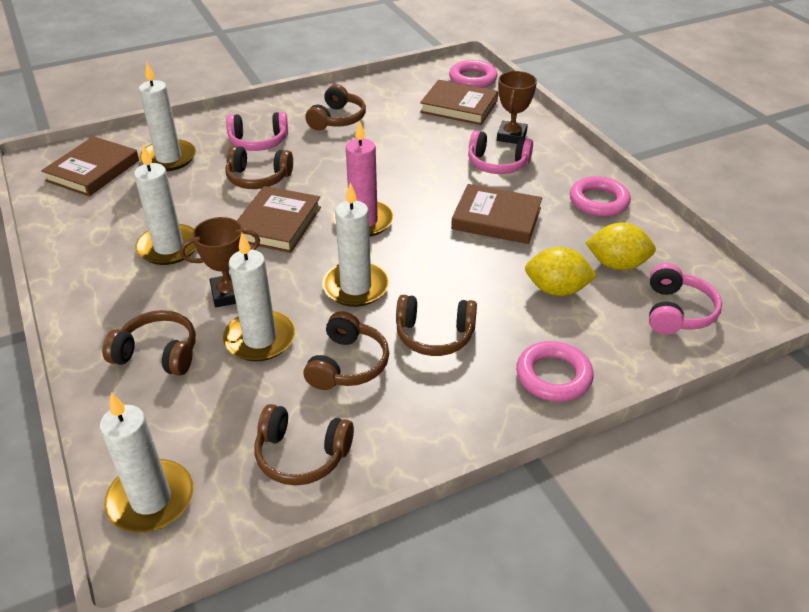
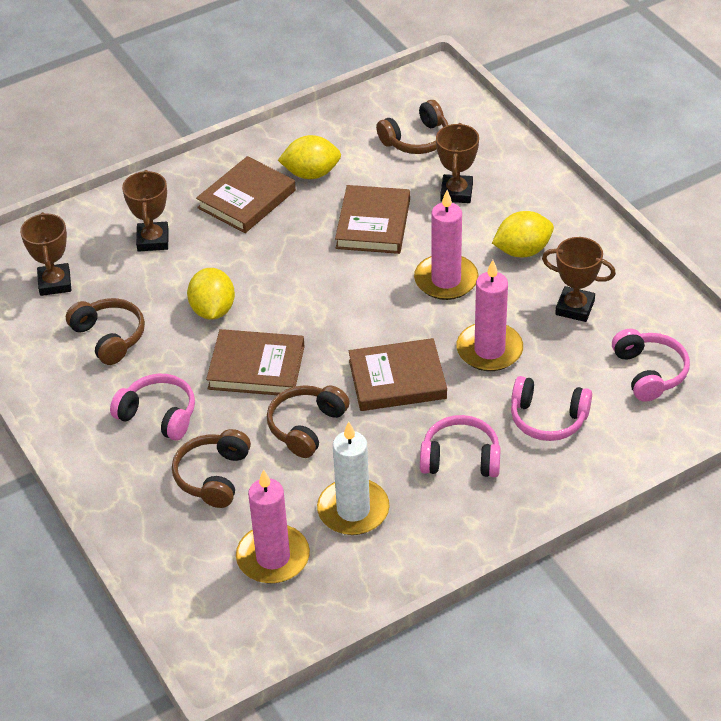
brown headphones: 6 -> 4
brown trophy: 2 -> 4
pink candle: 1 -> 3
pink headphones: 3 -> 4
pink ring: 3 -> 0
white candle: 5 -> 1
yellow lemon: 2 -> 3

